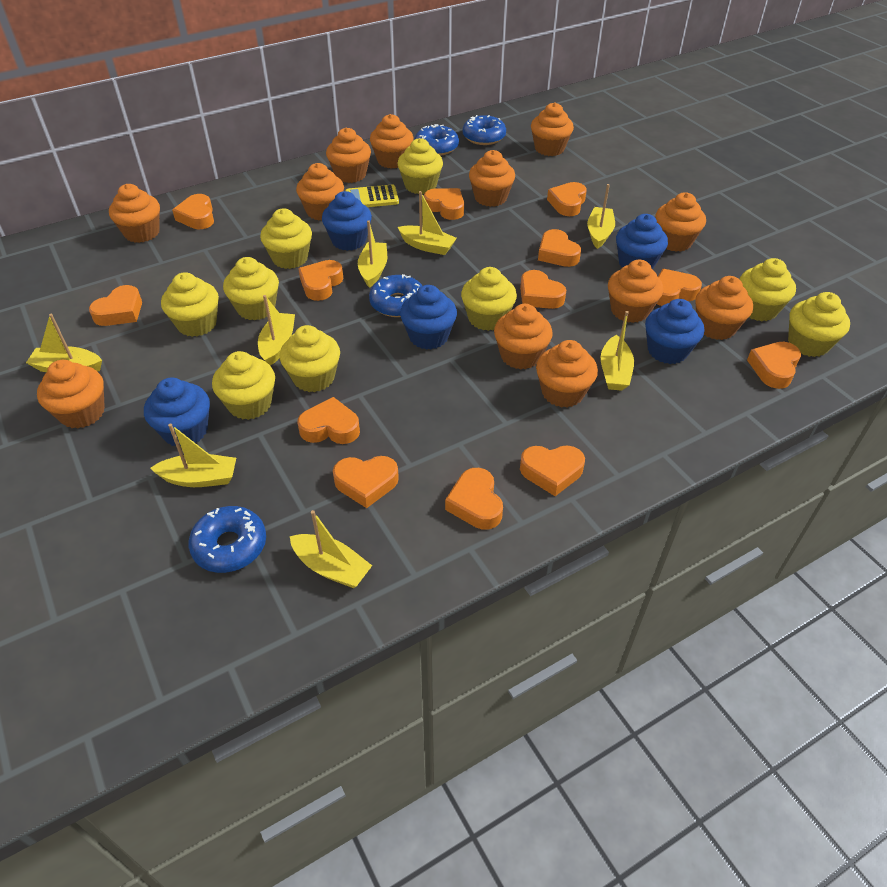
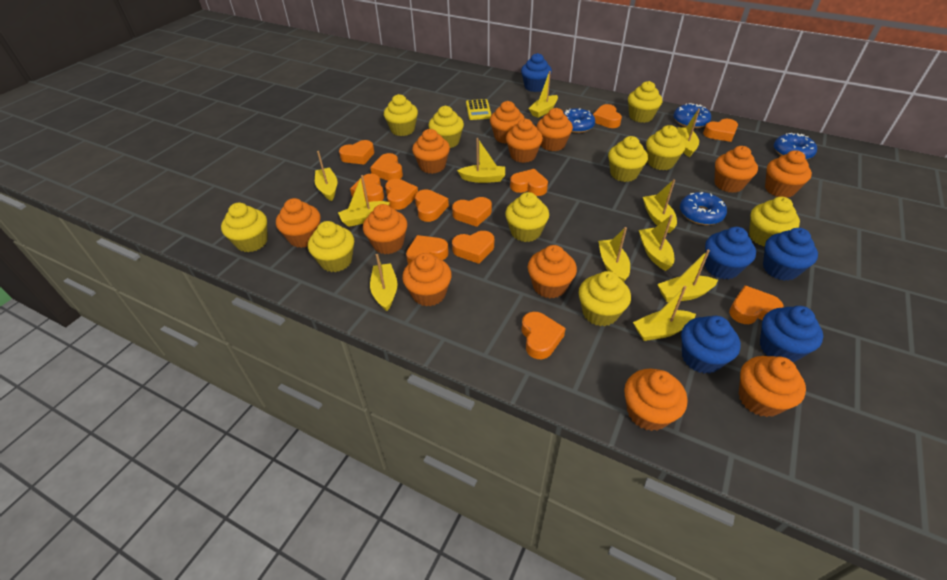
yellow boat: 8 -> 11
yellow cupcake: 9 -> 10

